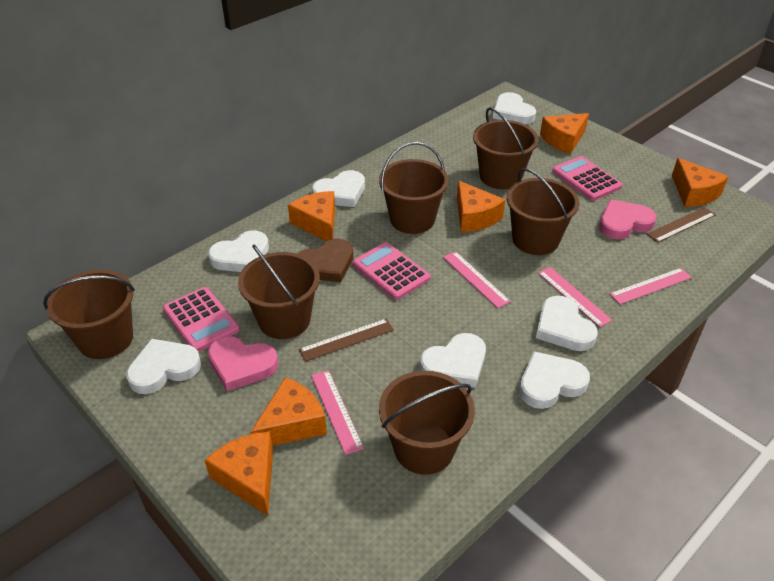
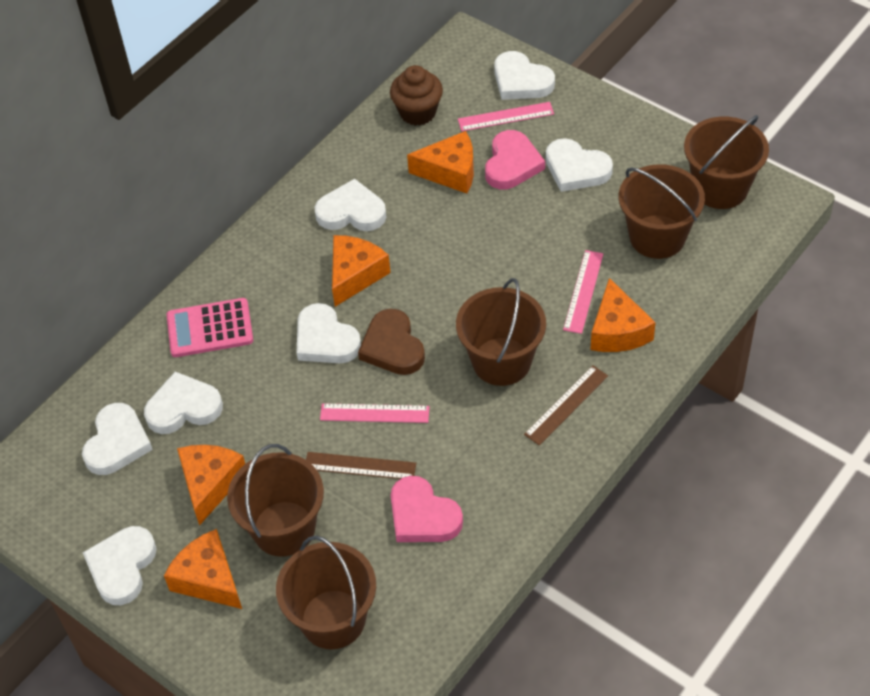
brown bucket: 6 -> 5
brown cupcake: 0 -> 1
orange cheese: 6 -> 5
pink calculator: 3 -> 1
pink ruler: 4 -> 3

